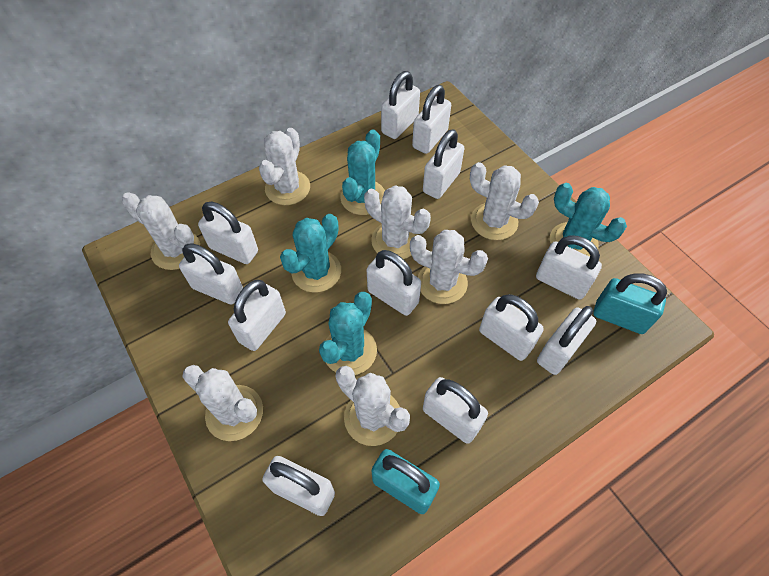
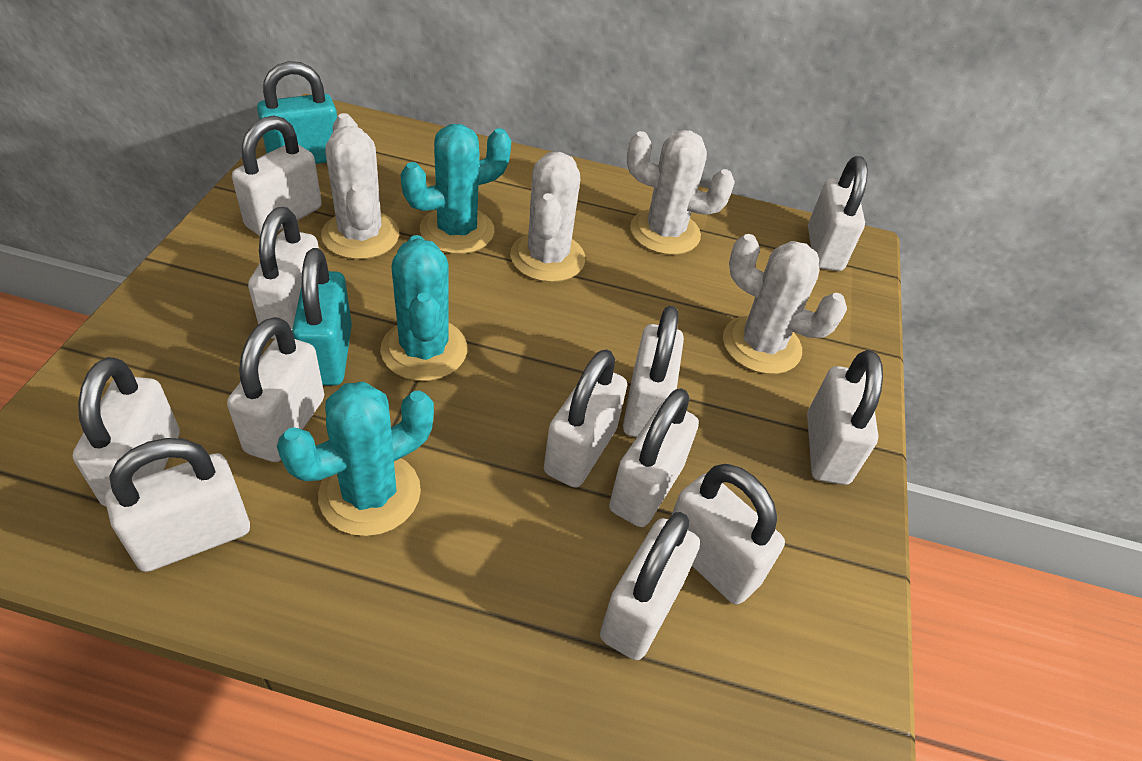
turquoise cactus: 4 -> 3
white cactus: 7 -> 4

